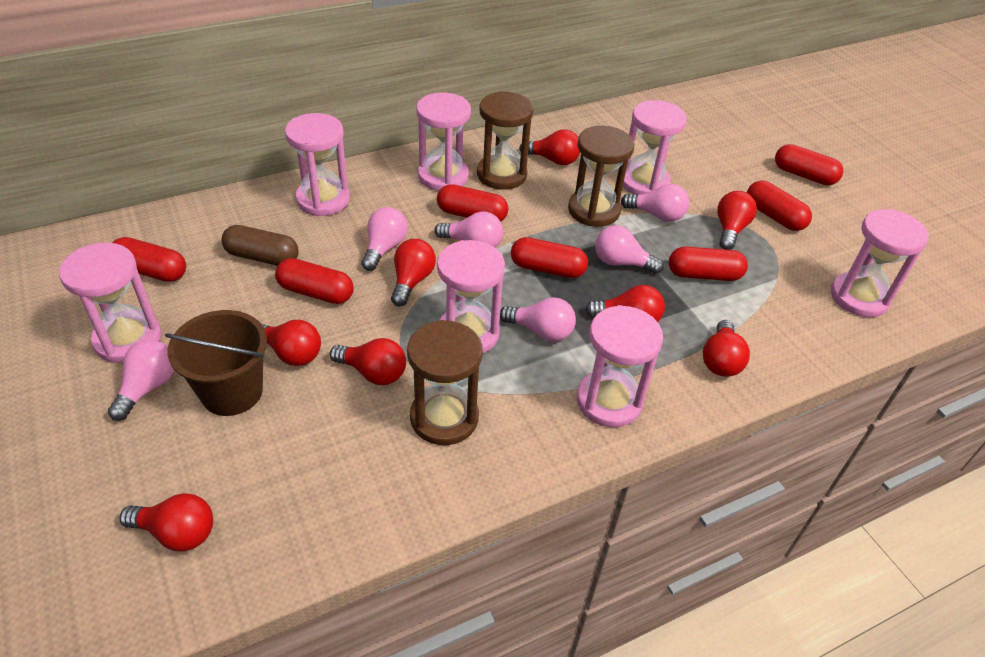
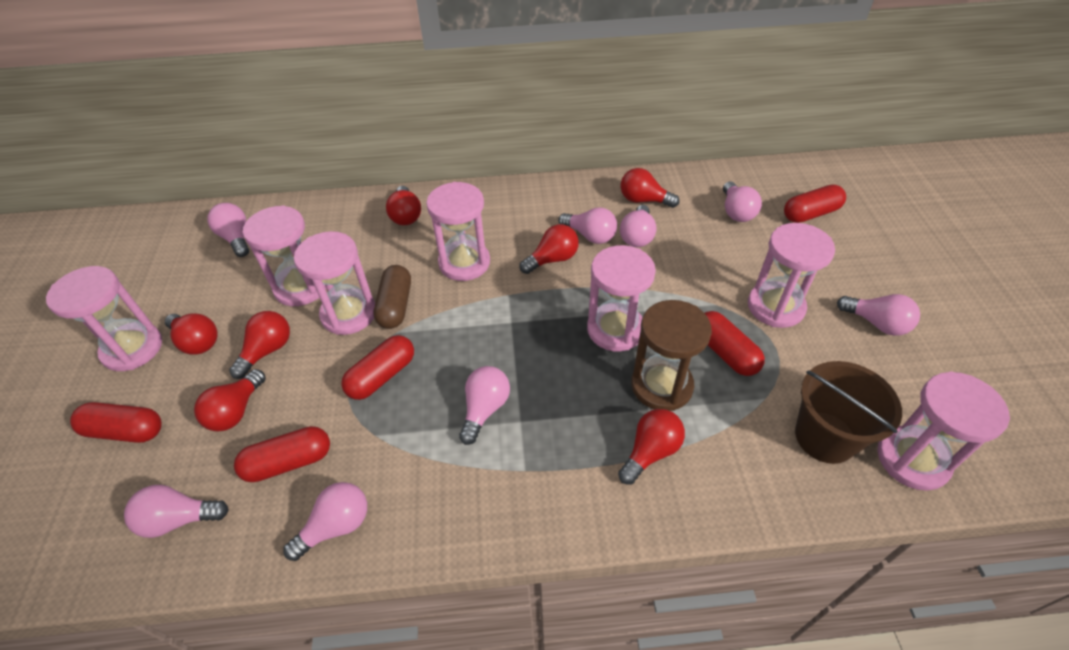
brown hourglass: 3 -> 1
pink light bulb: 6 -> 8
red capsule: 7 -> 5
red light bulb: 8 -> 7

